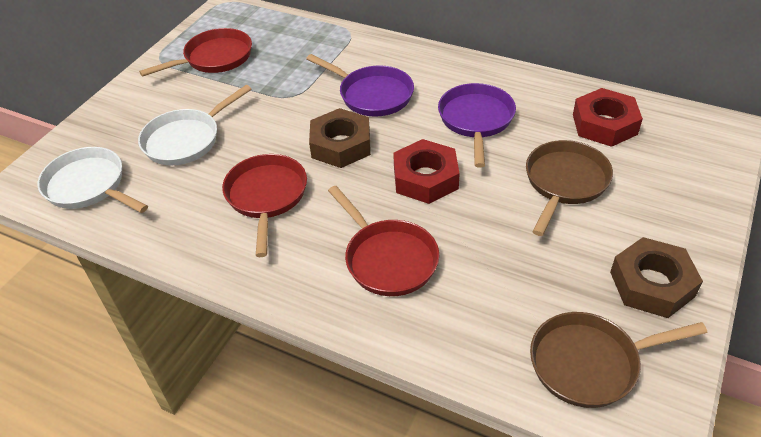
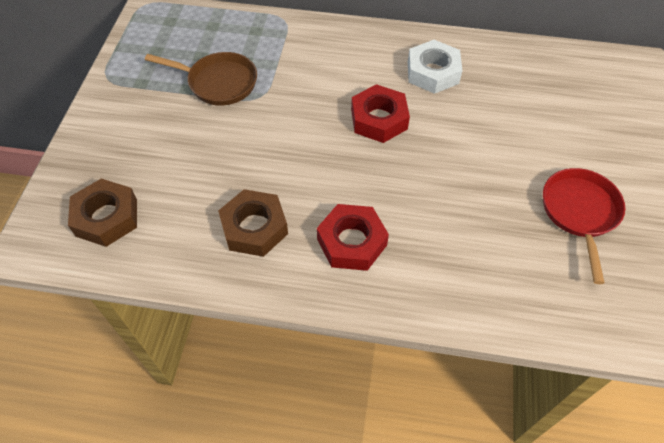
brown pan: 2 -> 1
purple pan: 2 -> 0
red pan: 3 -> 1
white nut: 0 -> 1
white pan: 2 -> 0

